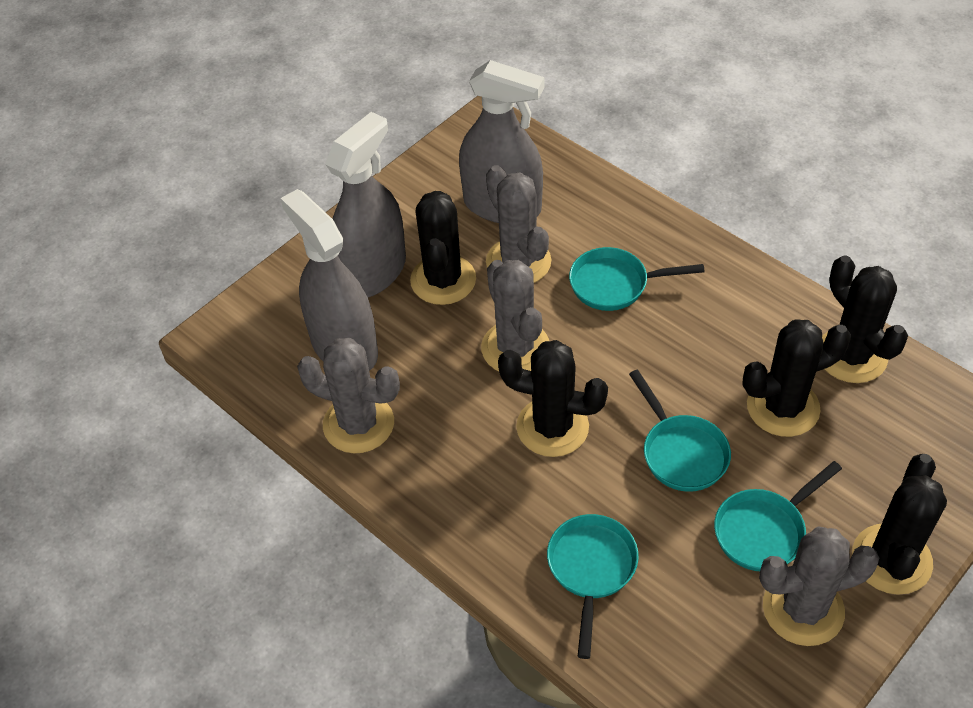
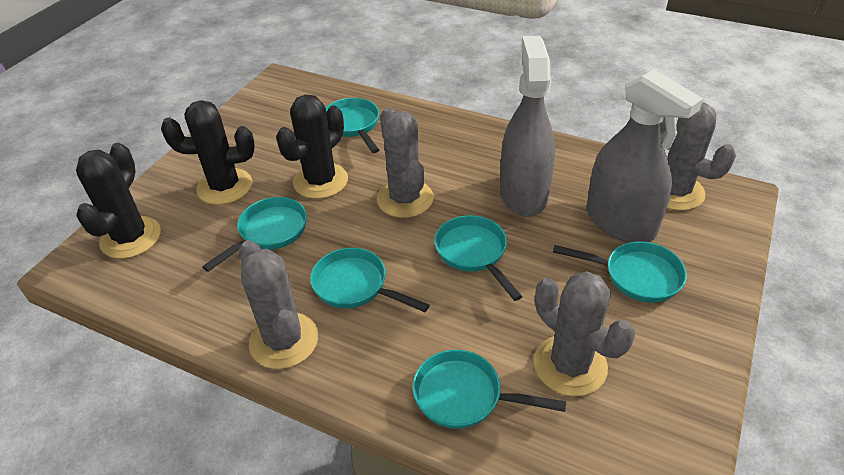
black cactus: 5 -> 3
grey spray bottle: 3 -> 2
turquoise pan: 4 -> 6

